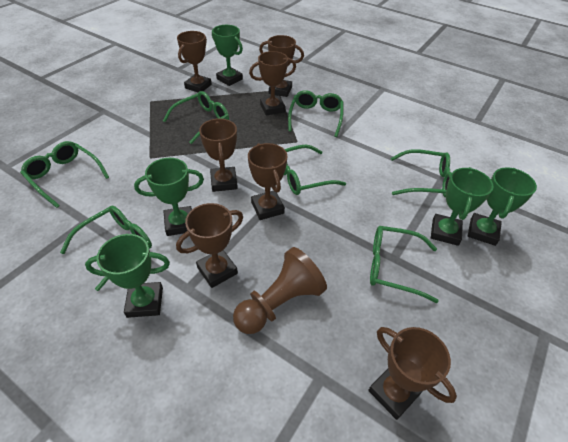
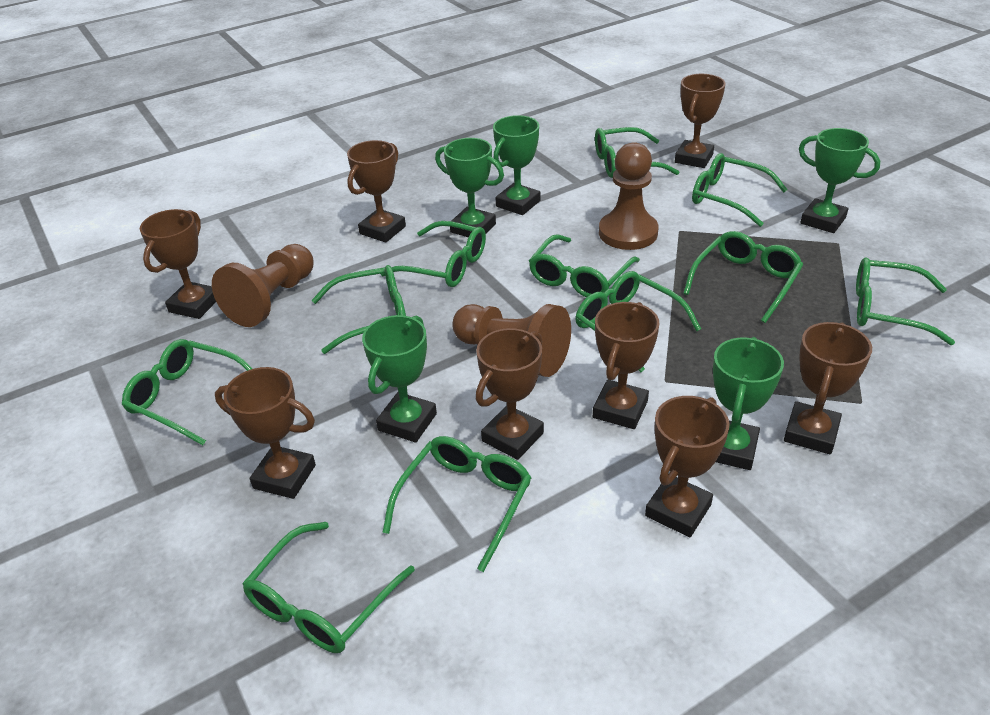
brown pawn: 1 -> 3
brown trophy: 7 -> 8
green glasses: 7 -> 11

